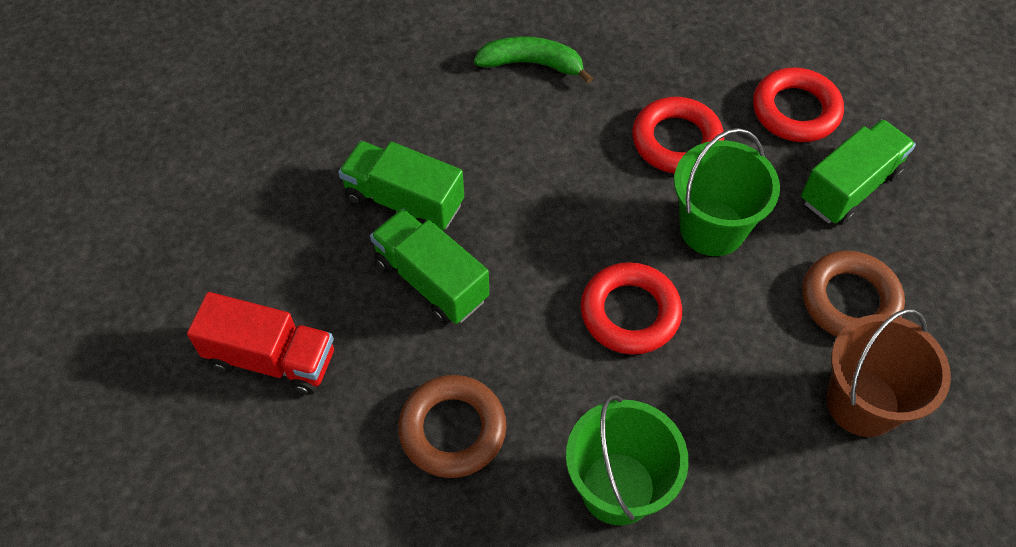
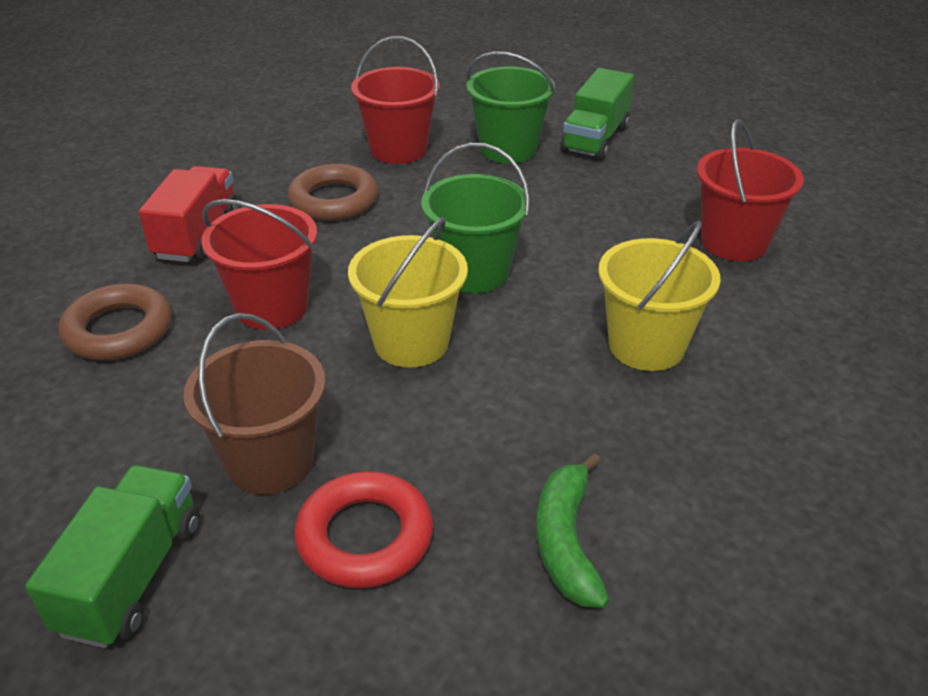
green truck: 3 -> 2
red bucket: 0 -> 3
red ring: 3 -> 1
yellow bucket: 0 -> 2

